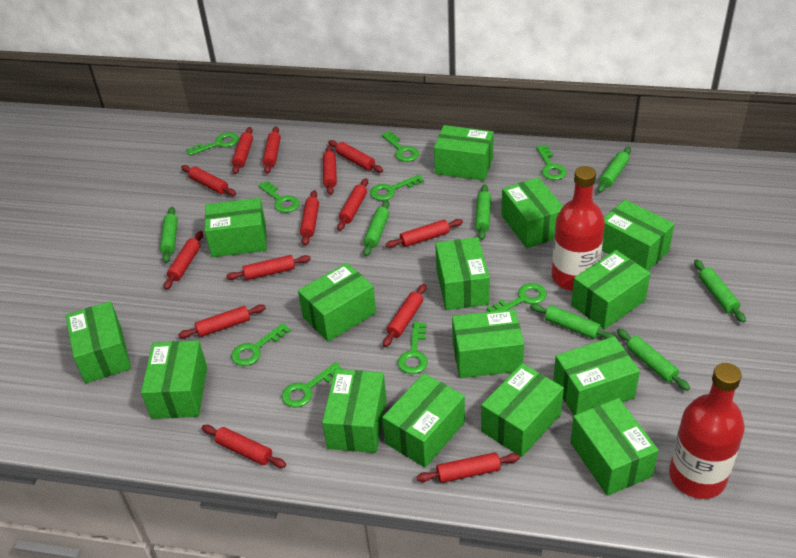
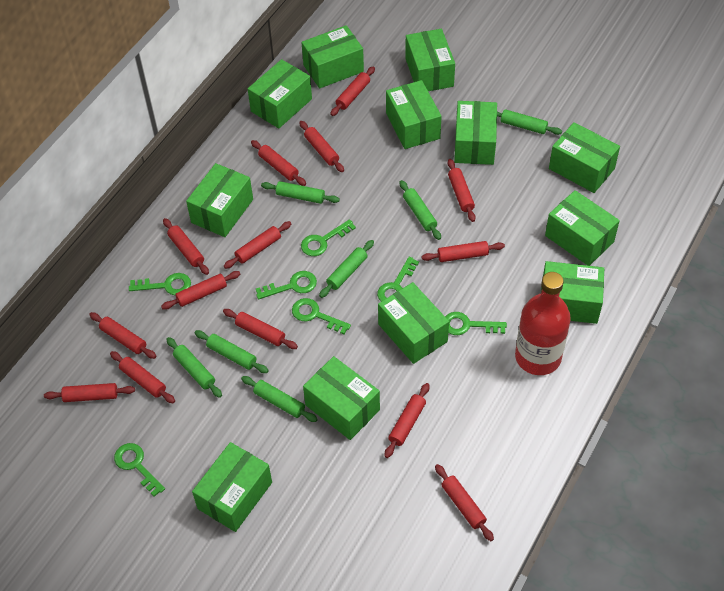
green box: 15 -> 12
green key: 9 -> 7
red bottle: 2 -> 1

